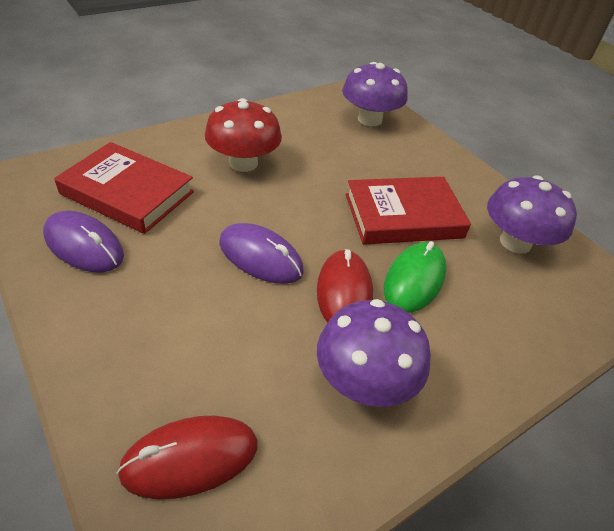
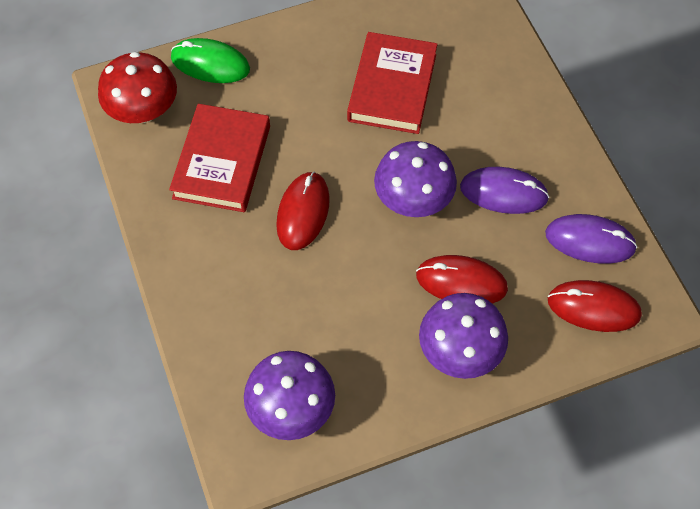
red mouse: 2 -> 3

